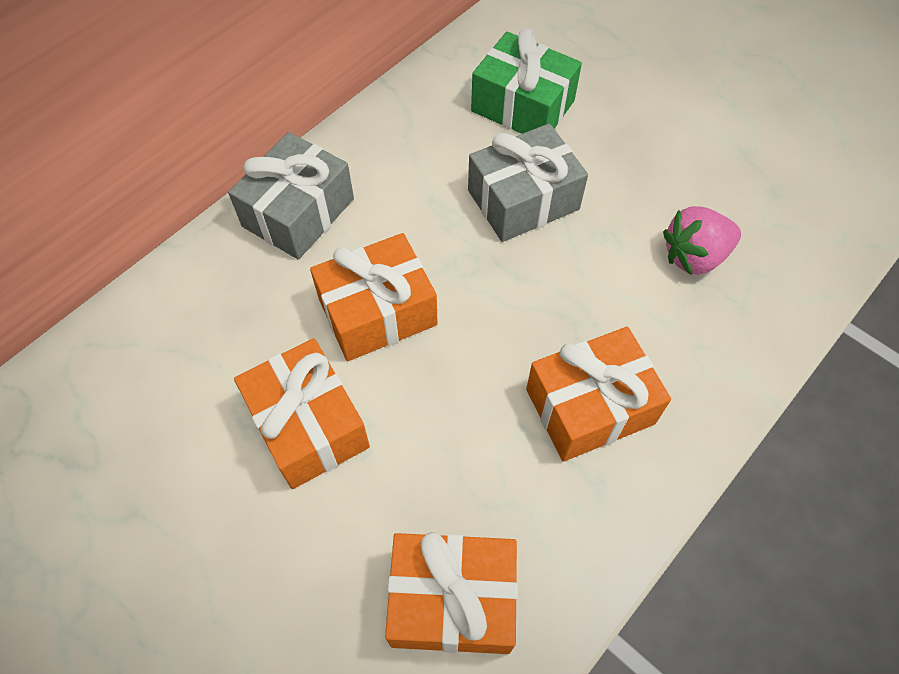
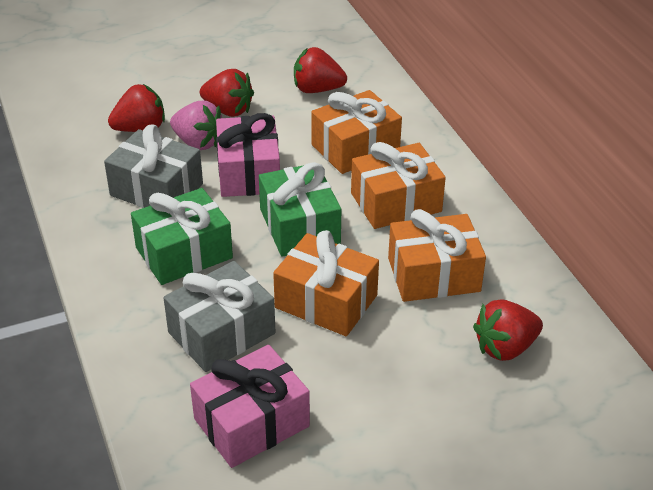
green gift: 1 -> 2
pink gift: 0 -> 2
red strawberry: 0 -> 4

